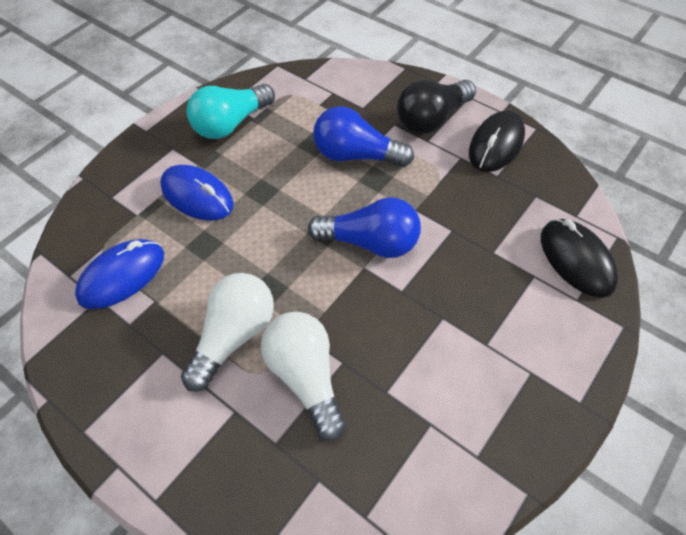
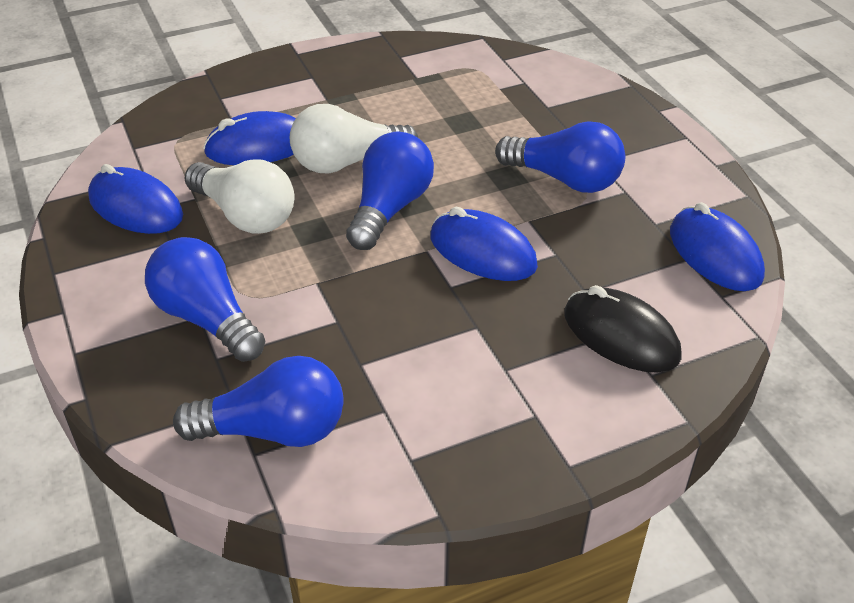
black light bulb: 1 -> 0
black mouse: 2 -> 1
blue light bulb: 2 -> 4
blue mouse: 2 -> 4
turquoise light bulb: 1 -> 0

